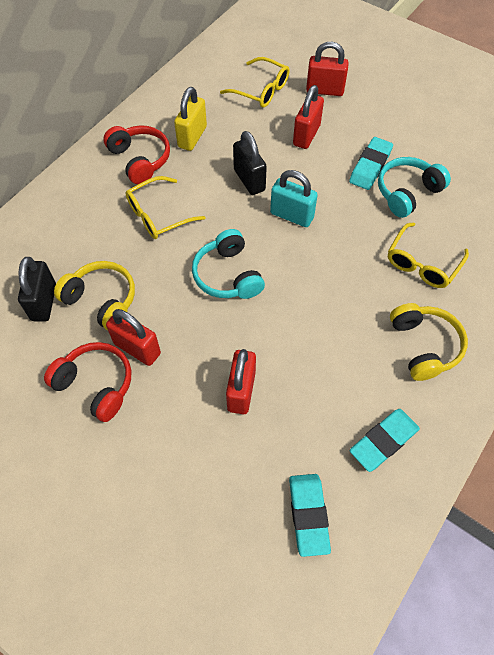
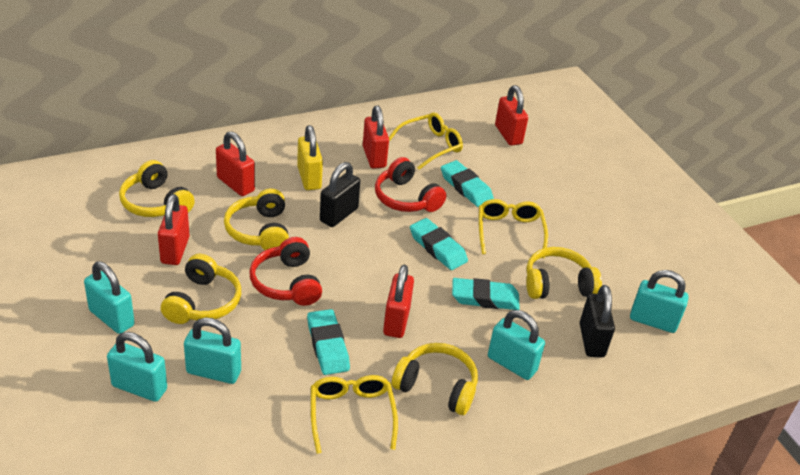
red padlock: 4 -> 5
turquoise eraser: 3 -> 4
turquoise headphones: 2 -> 0
turquoise padlock: 1 -> 5
yellow headphones: 2 -> 5

